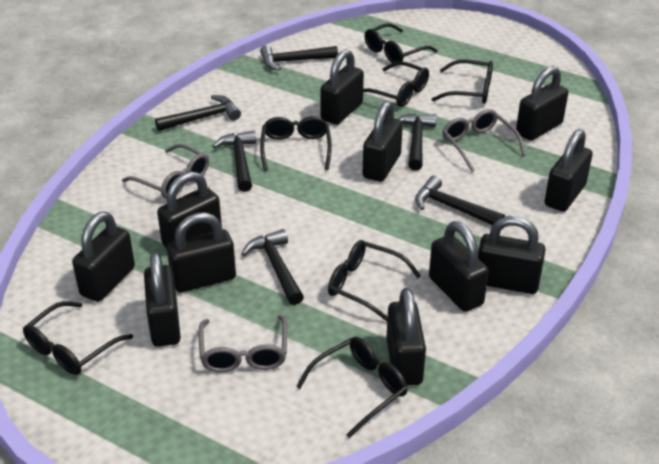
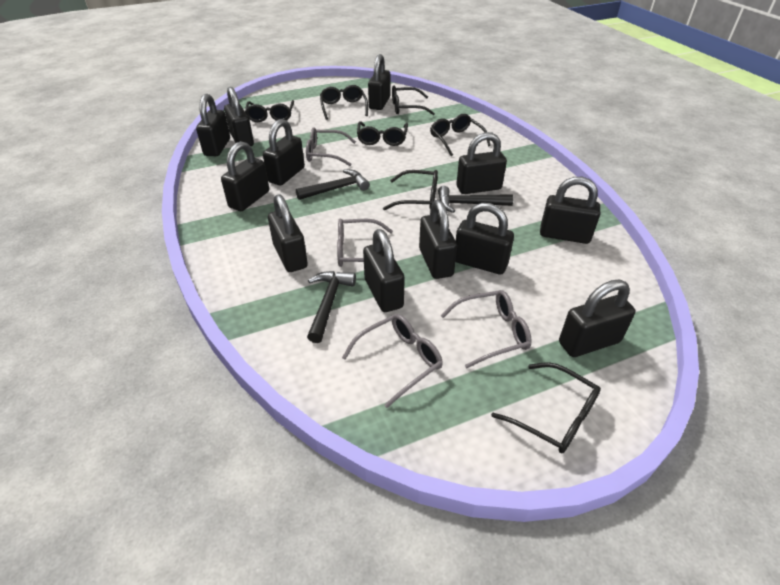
black hammer: 6 -> 3
black padlock: 11 -> 12
grey glasses: 3 -> 4

